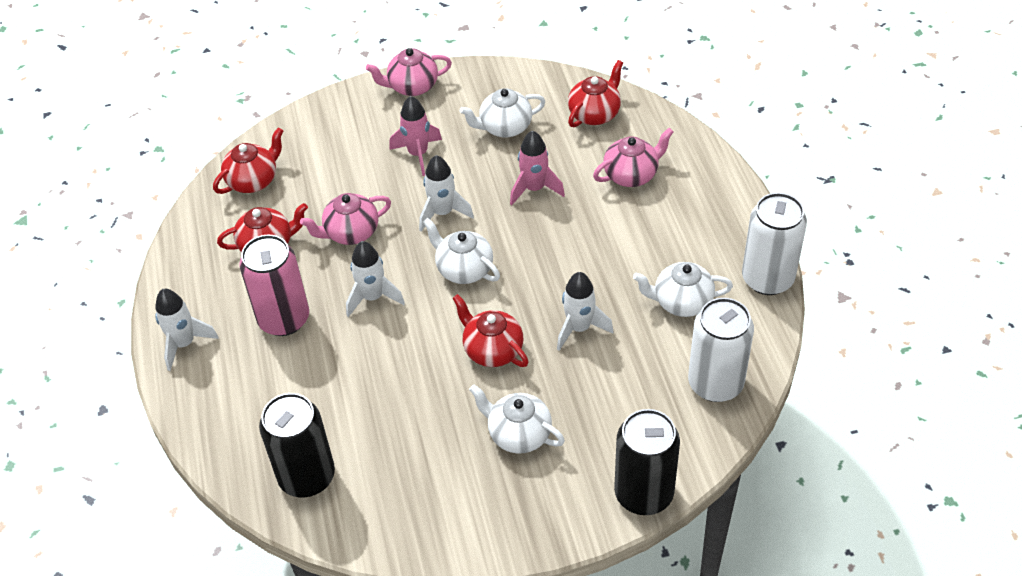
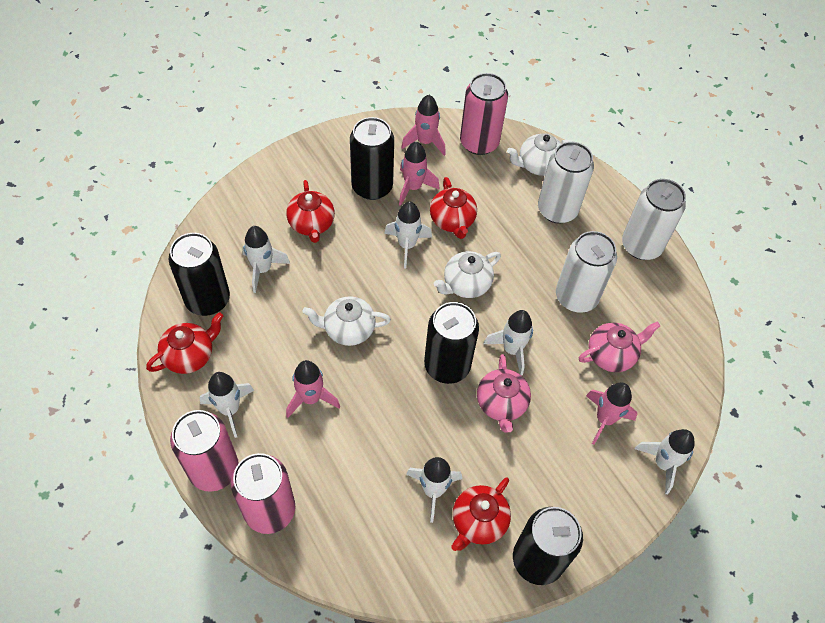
black can: 2 -> 4
pink can: 1 -> 3
pink rocket: 2 -> 4
pink teapot: 3 -> 2
white can: 2 -> 3
white rocket: 4 -> 6
white teapot: 4 -> 3

